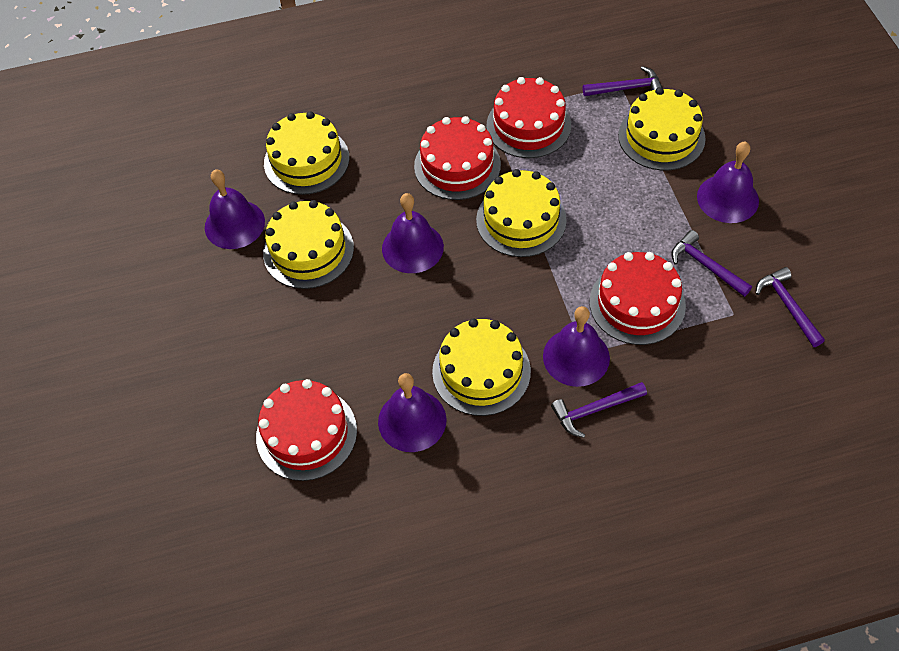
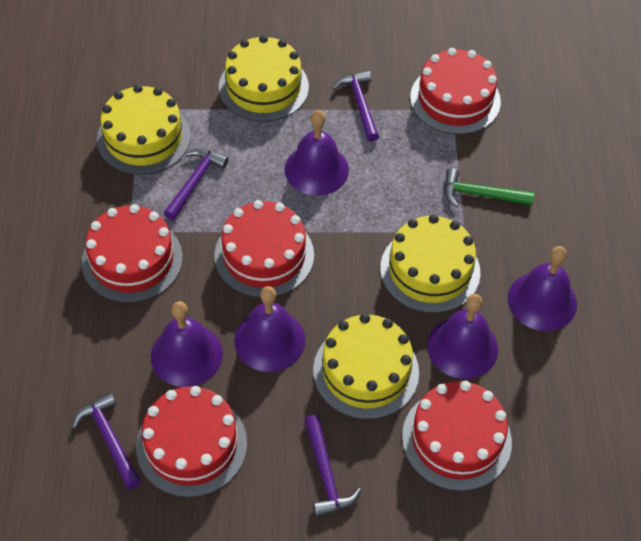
green hammer: 0 -> 1
red cake: 4 -> 5
yellow cake: 5 -> 4

